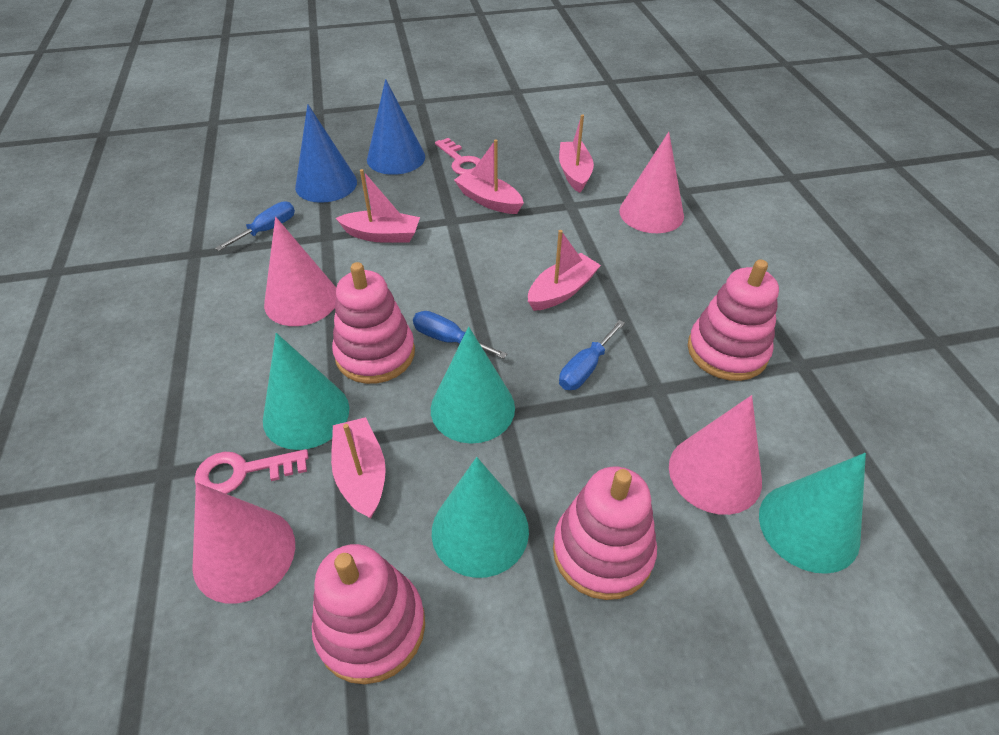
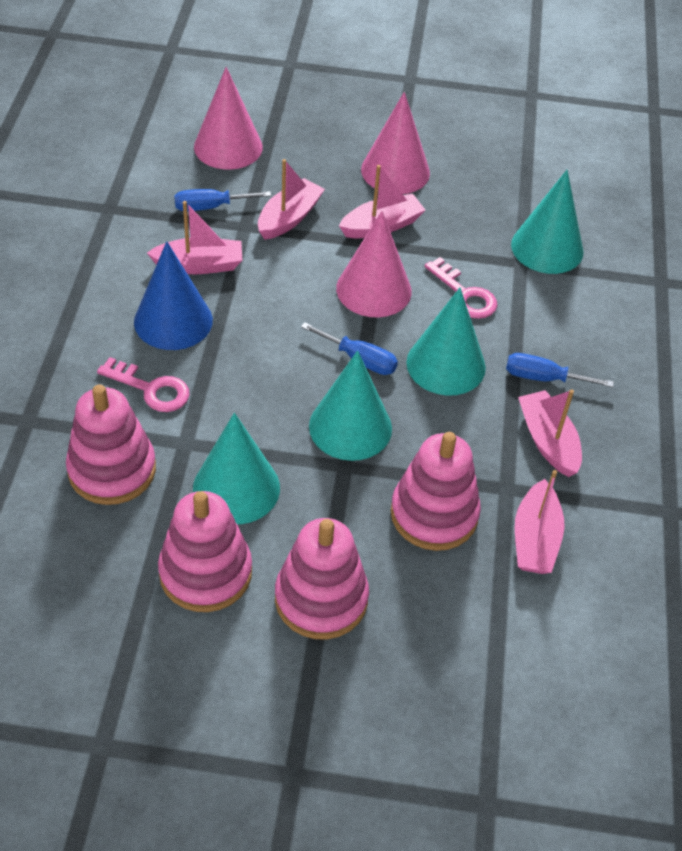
blue cone: 2 -> 1
pink cone: 4 -> 3

